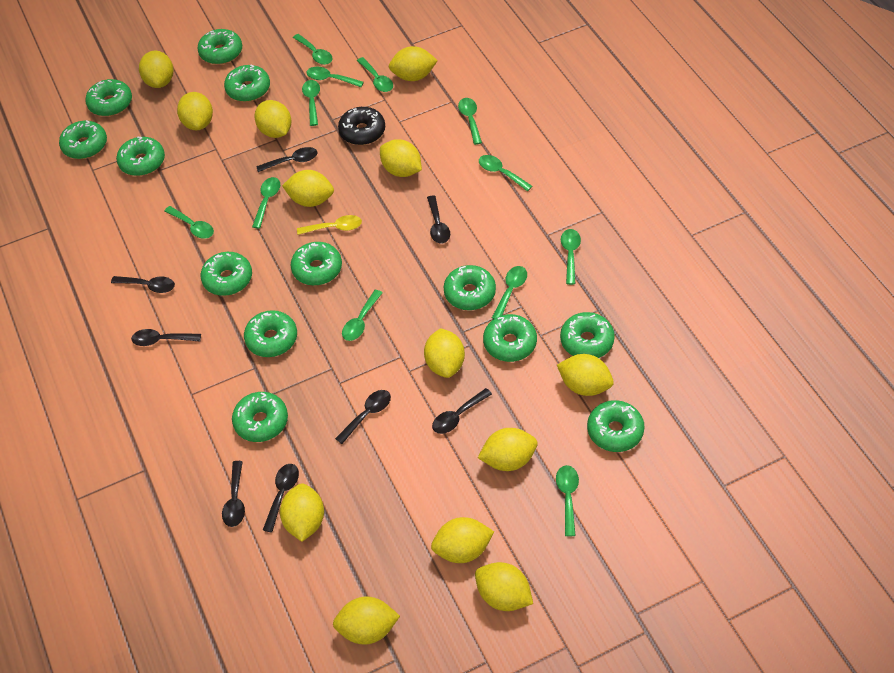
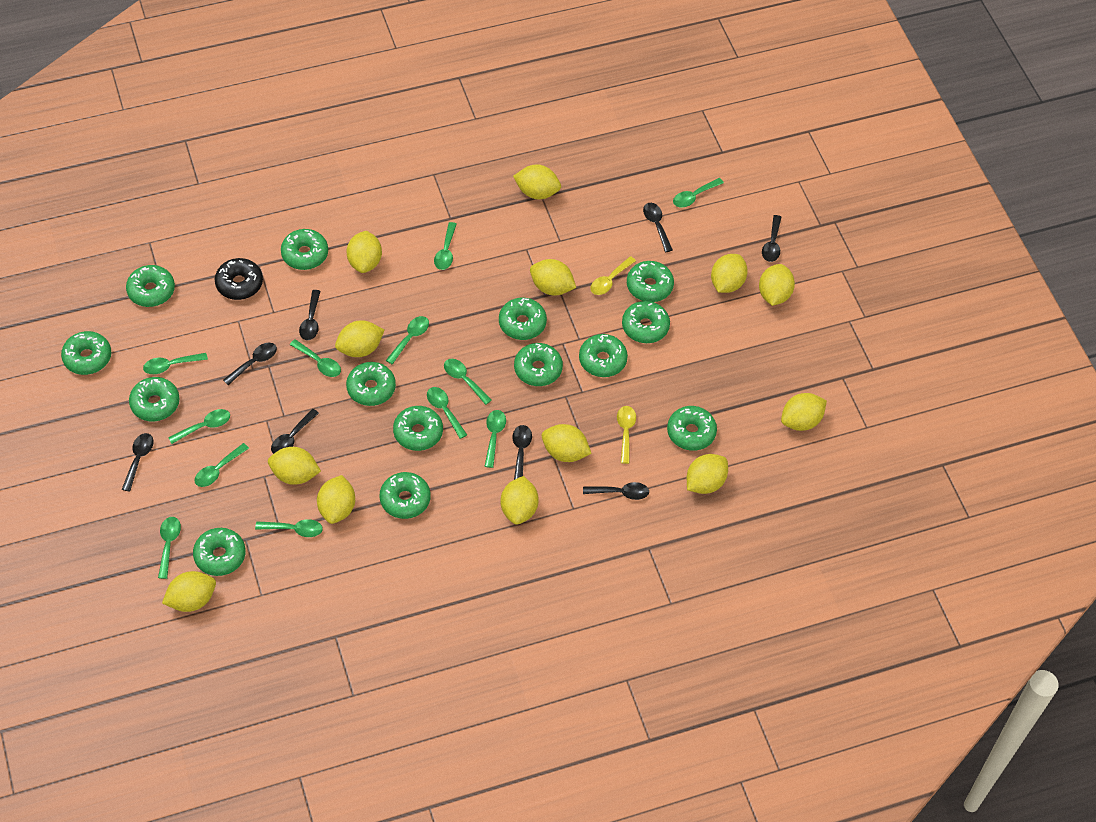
green donut: 13 -> 14
yellow spoon: 1 -> 2

